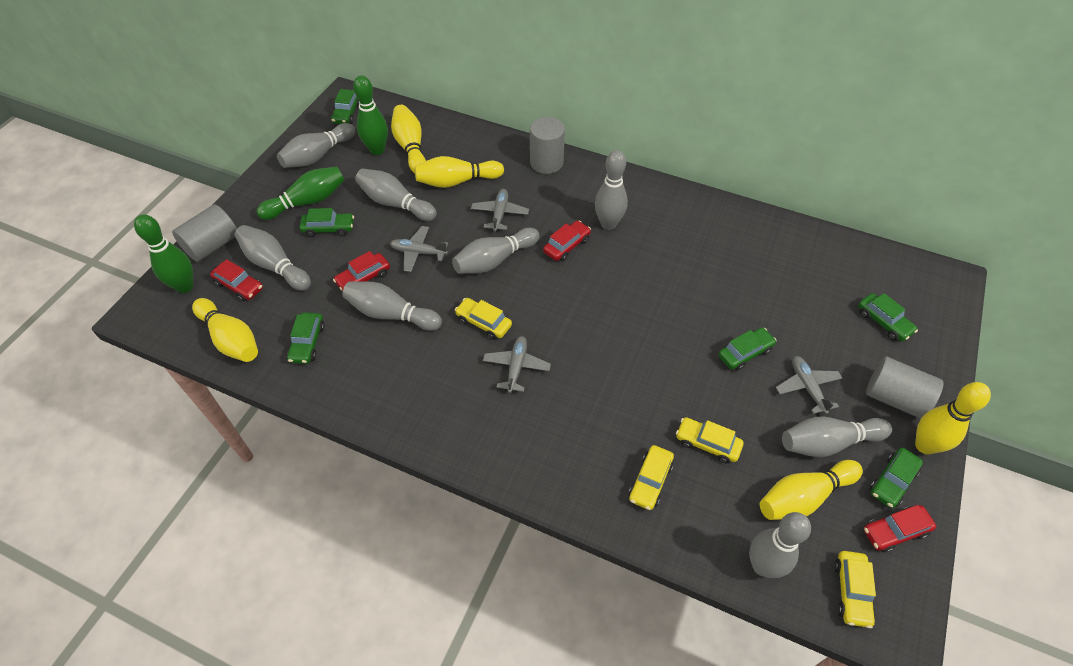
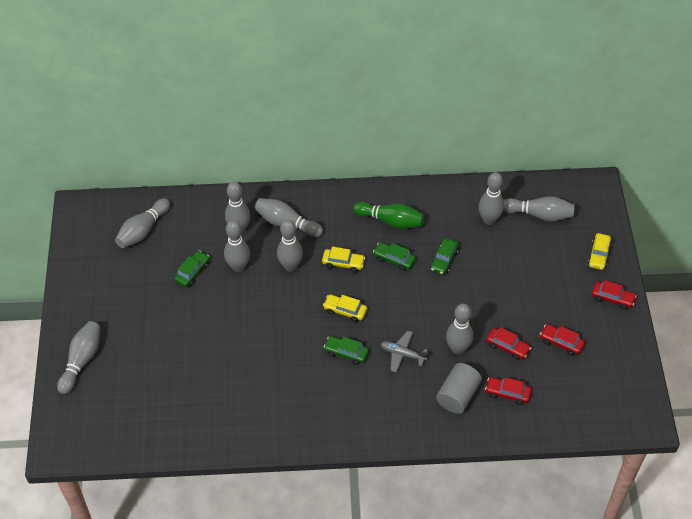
green bowling pin: 3 -> 1
green car: 6 -> 4
grey bowling pin: 8 -> 9
grey cylinder: 3 -> 1
grey plane: 4 -> 1
yellow bowling pin: 5 -> 0
yellow car: 4 -> 3

